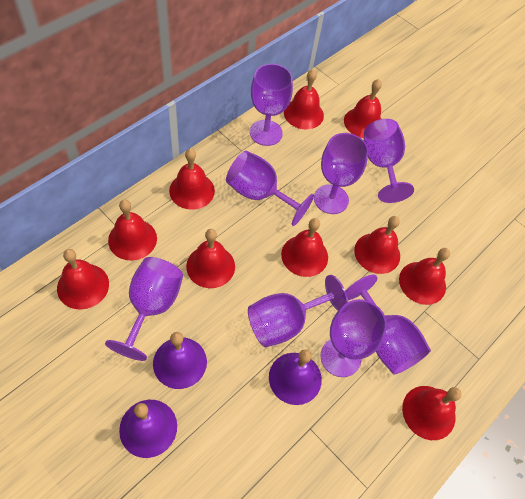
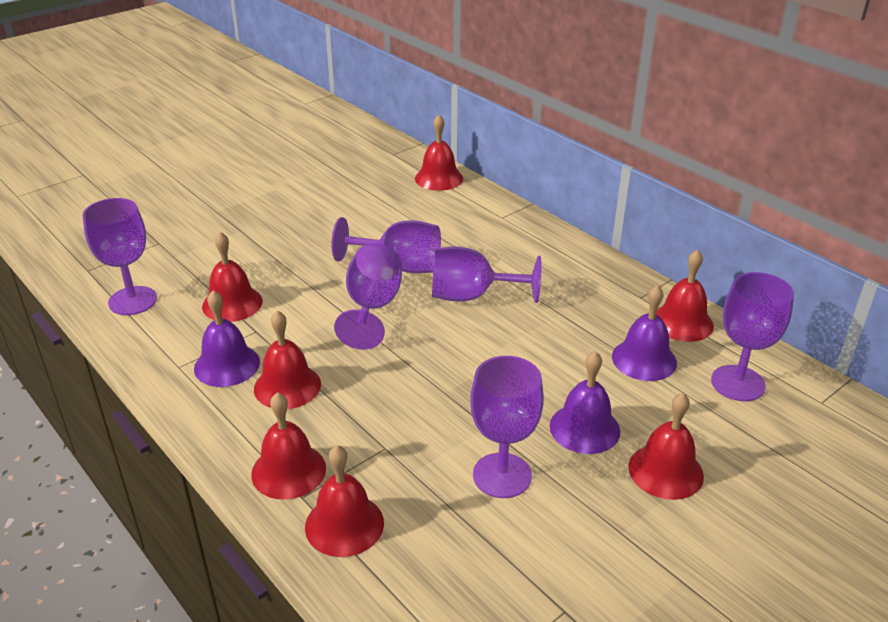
purple goblet: 8 -> 6
red bell: 10 -> 7

